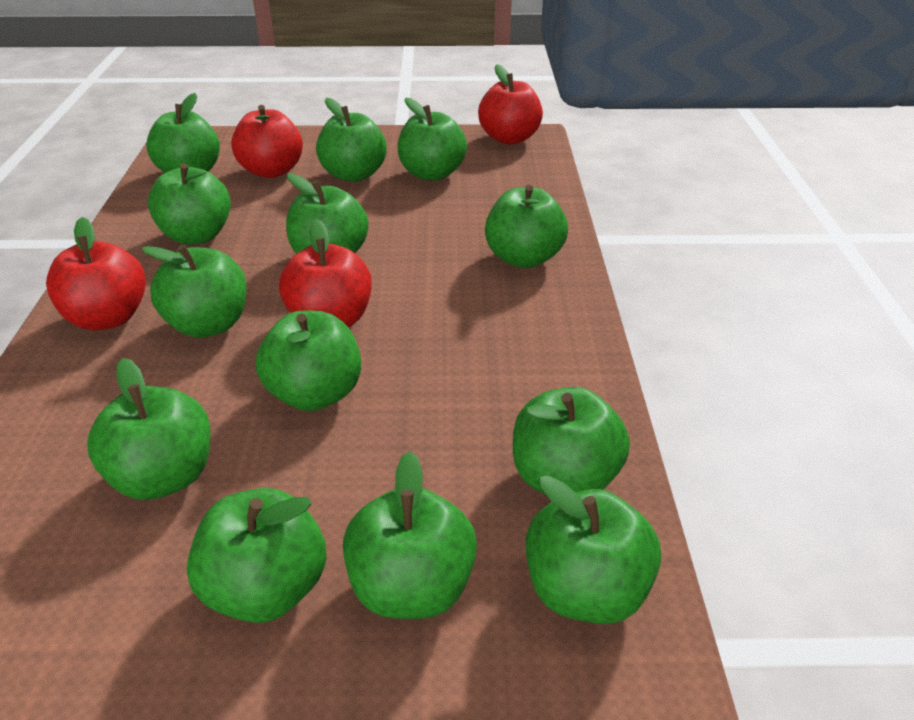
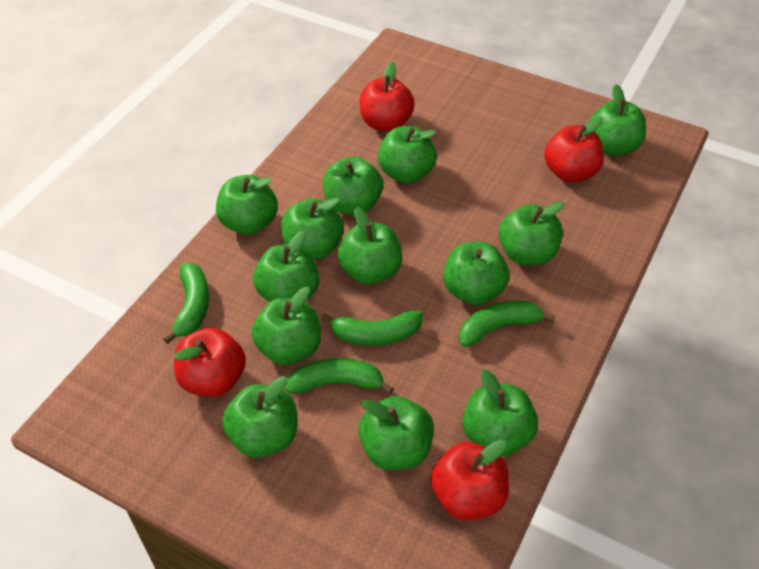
green banana: 0 -> 4

